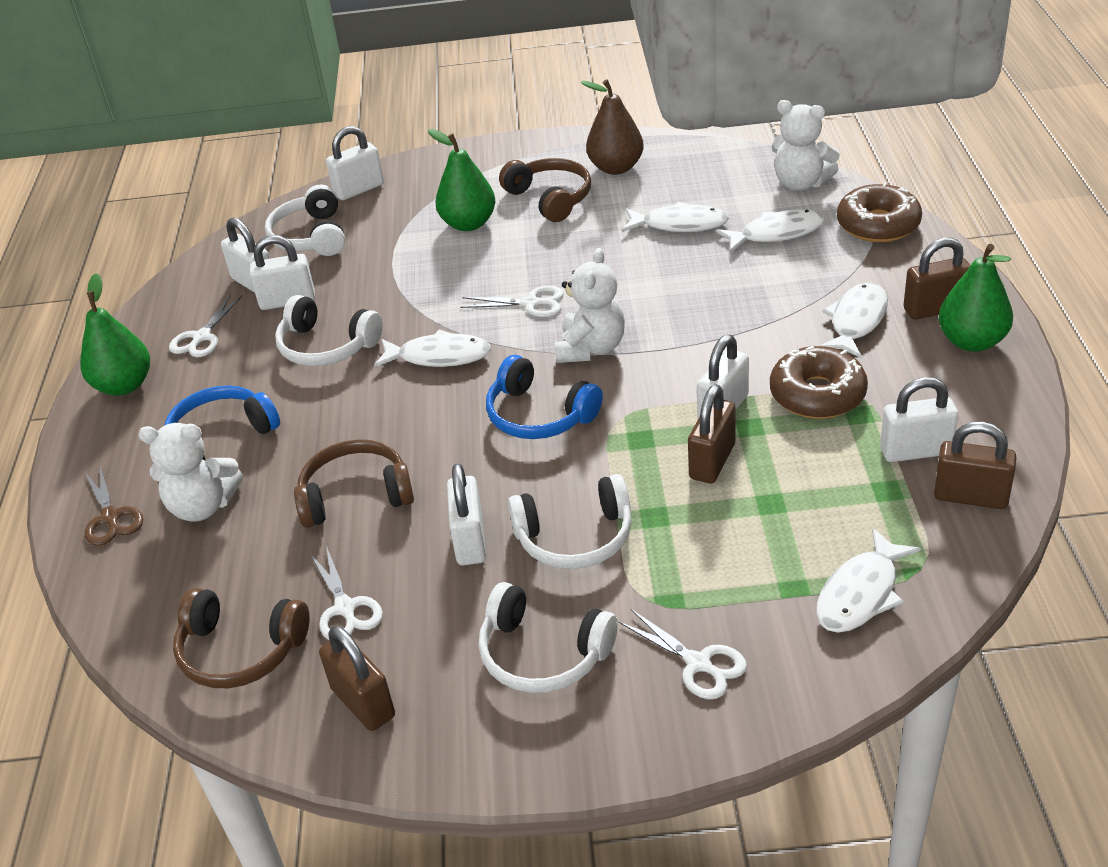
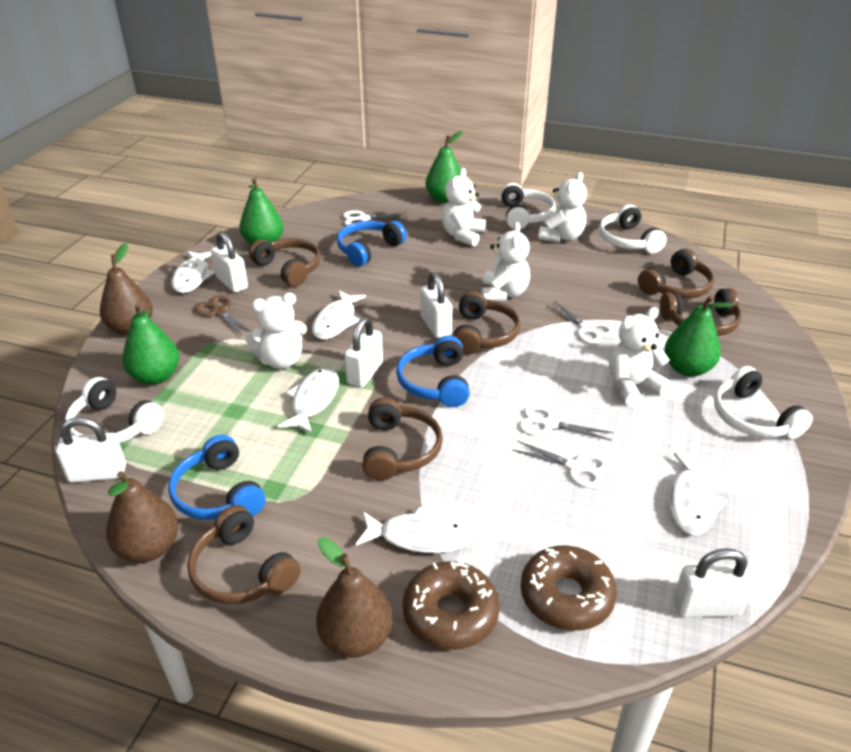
blue headphones: 2 -> 3
brown headphones: 3 -> 6
brown padlock: 4 -> 0
brown pear: 1 -> 3
green pear: 3 -> 4
white padlock: 6 -> 5
white teddy bear: 3 -> 5

